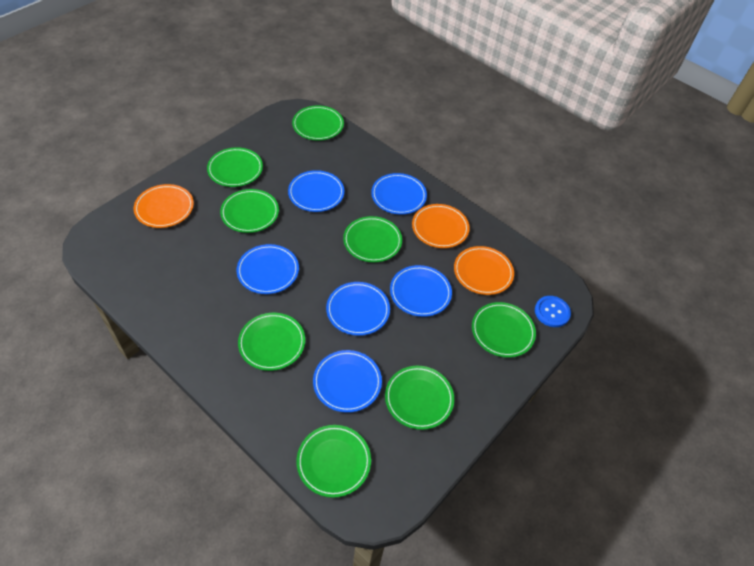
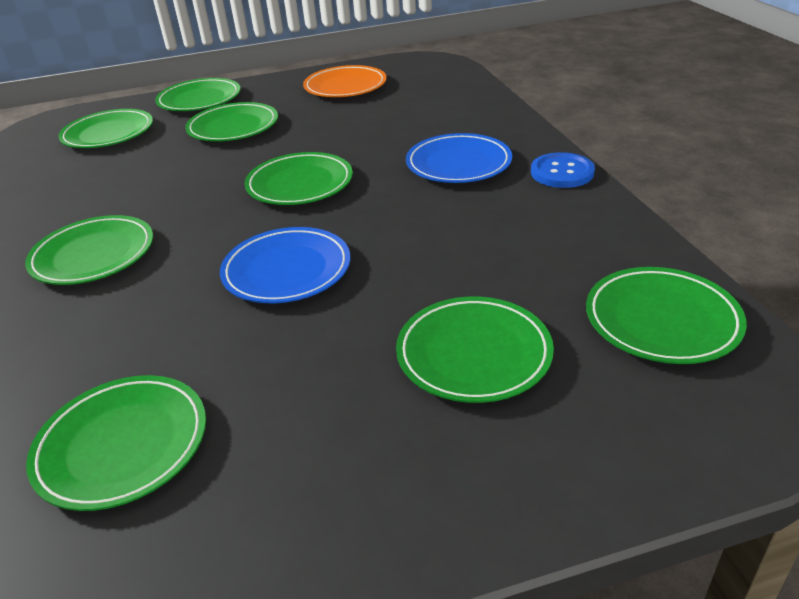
blue plate: 6 -> 2
orange plate: 3 -> 1

